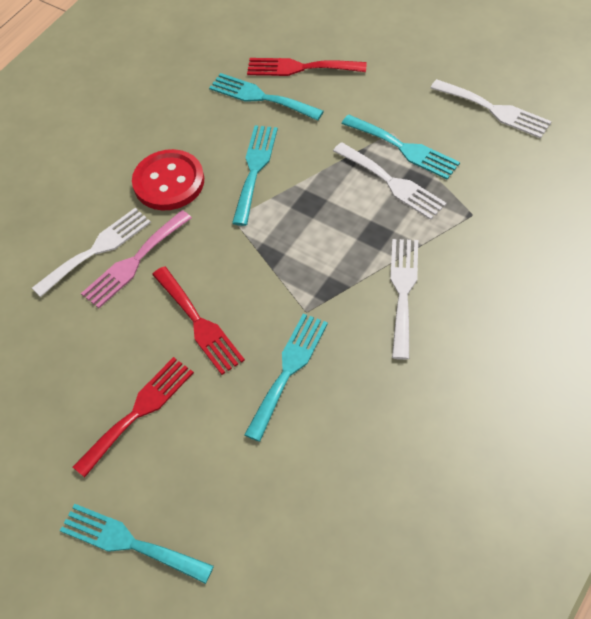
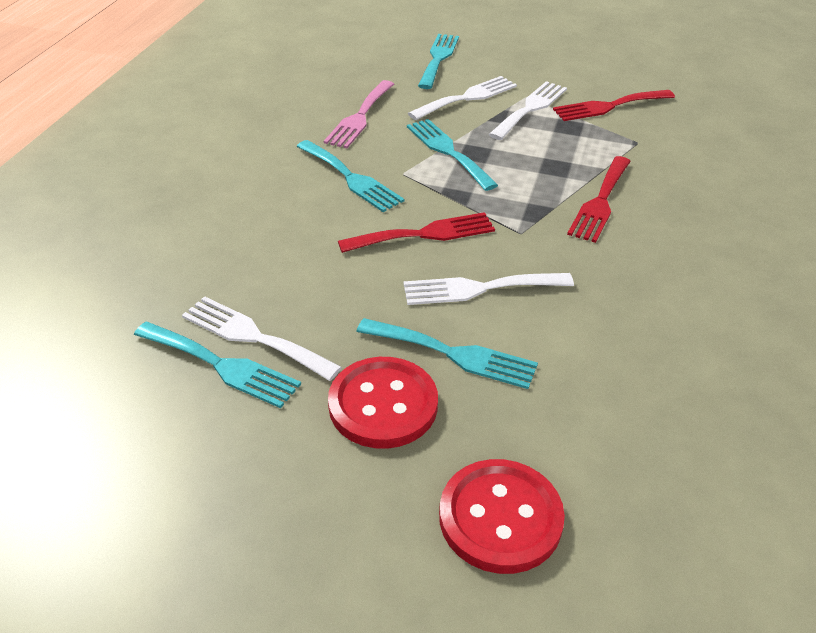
red button: 1 -> 2

